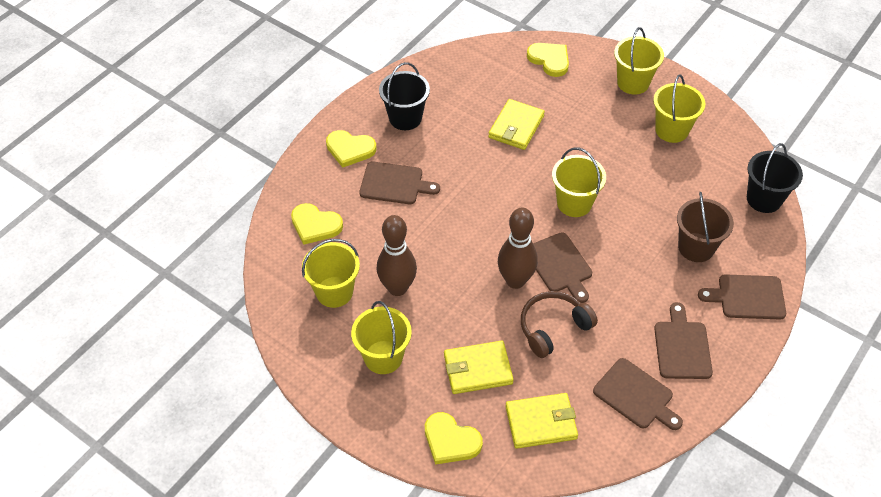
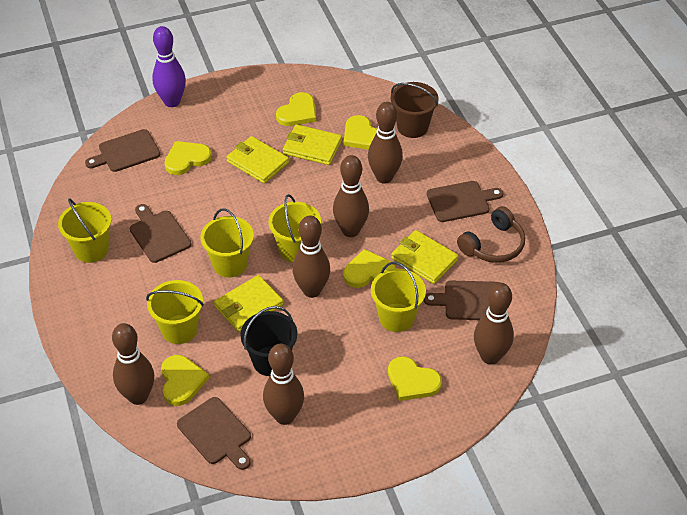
black bucket: 2 -> 1
brown bowling pin: 2 -> 6
purple bowling pin: 0 -> 1
yellow heart: 4 -> 6
yellow wallet: 3 -> 4

